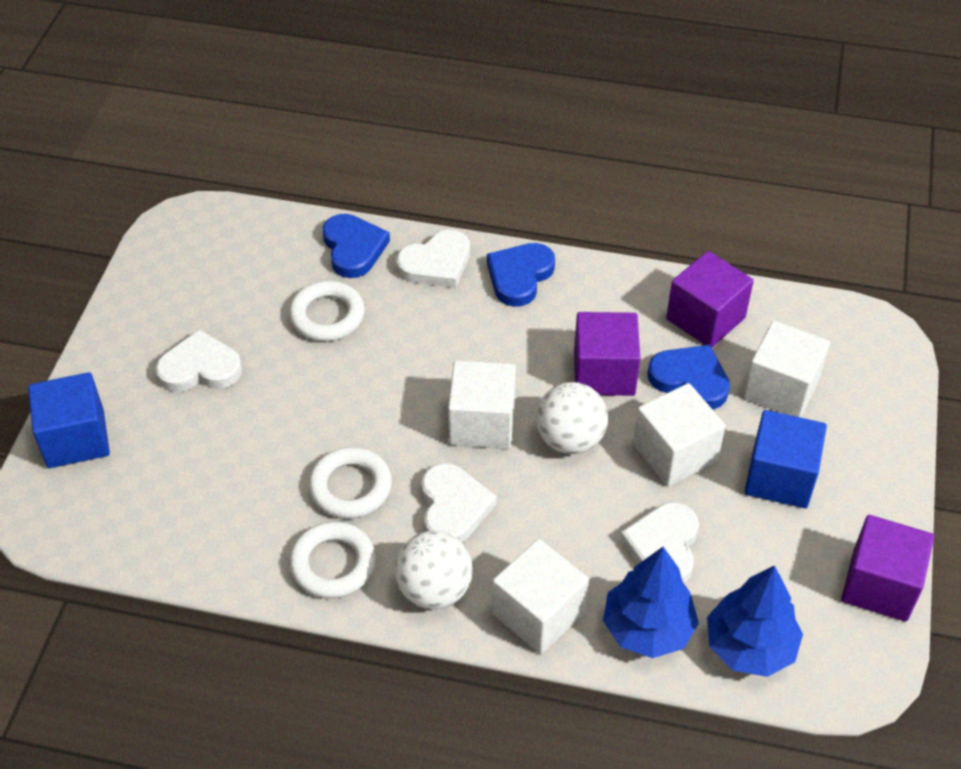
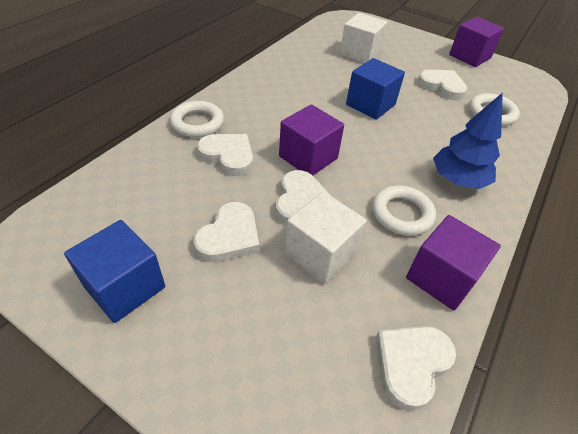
blue heart: 3 -> 0
blue tree: 2 -> 1
white ball: 2 -> 0
white cube: 4 -> 2
white heart: 4 -> 5

